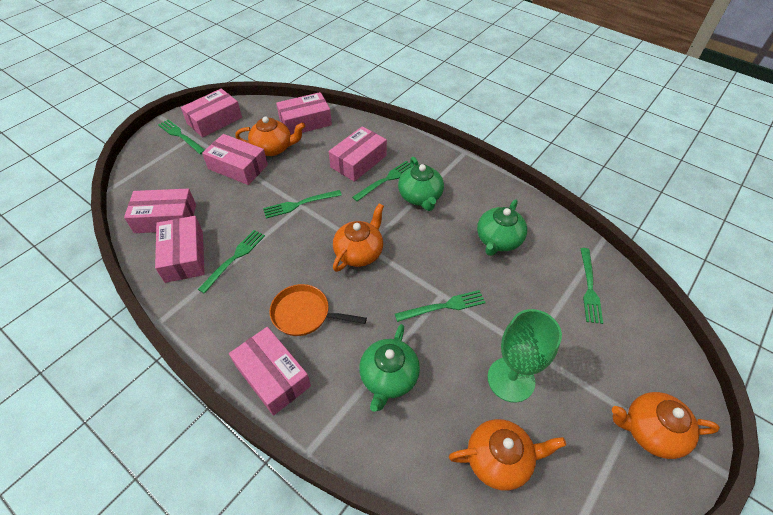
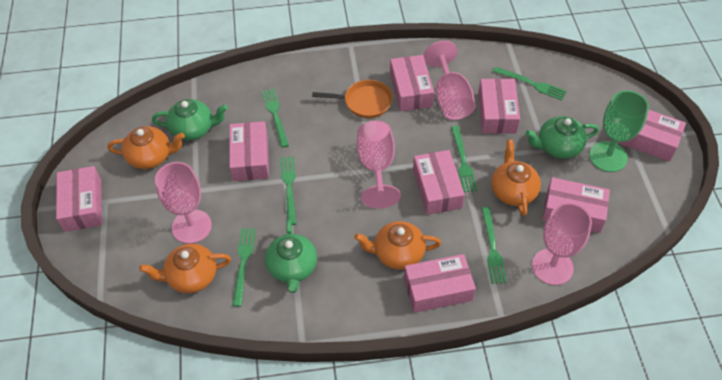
pink box: 7 -> 8
pink goblet: 0 -> 4

